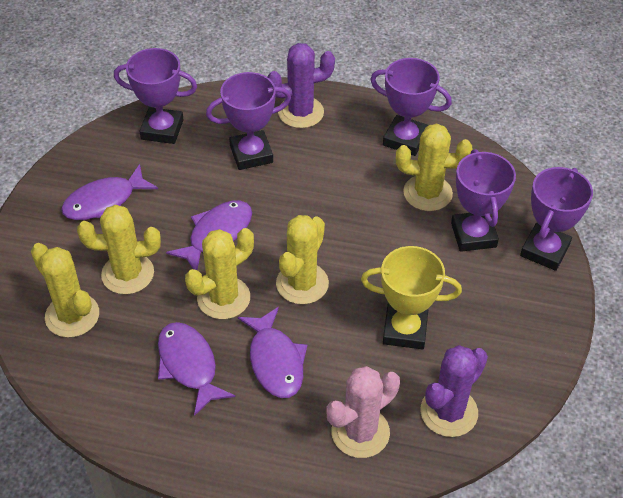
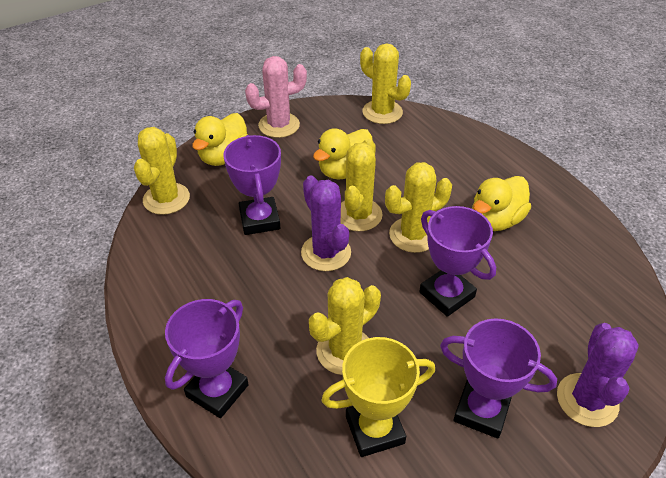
purple fish: 4 -> 0
purple trophy: 5 -> 4
yellow duck: 0 -> 3

